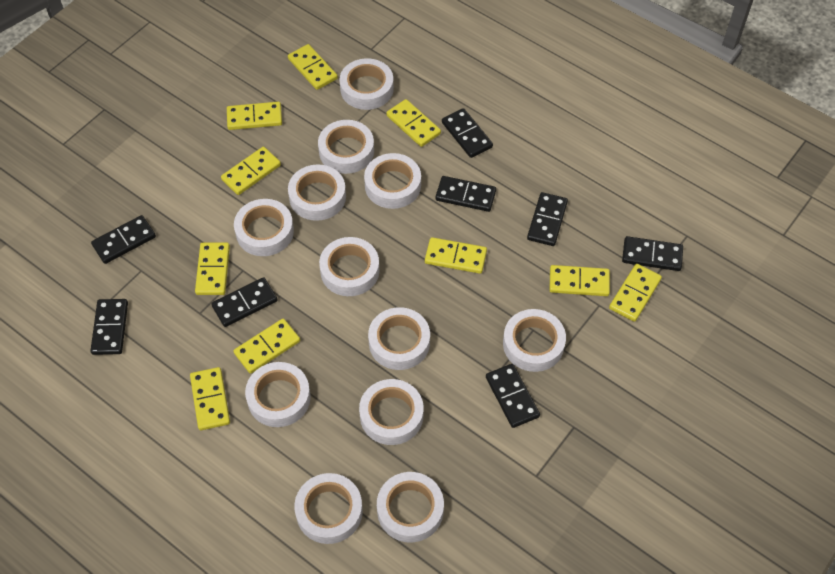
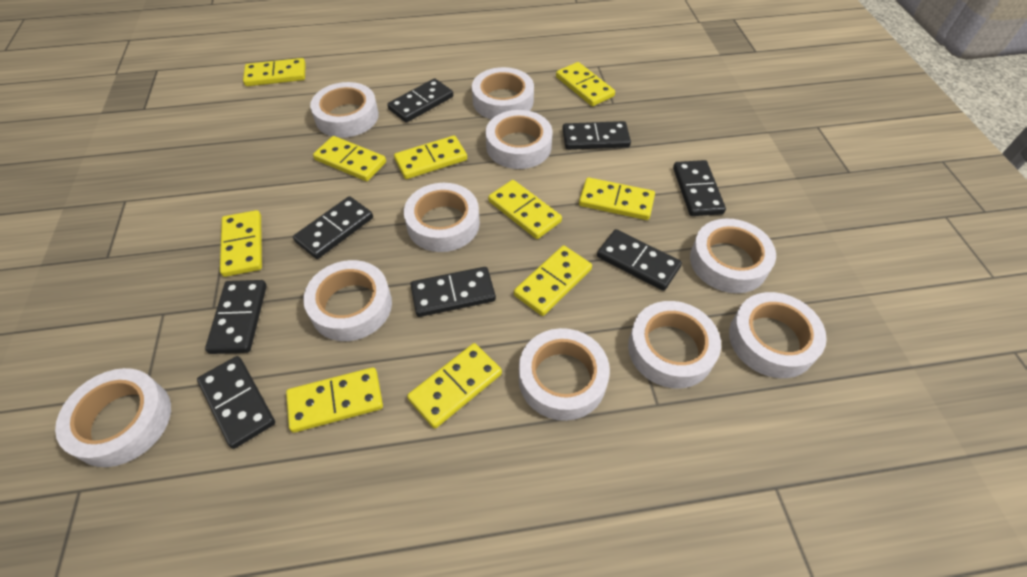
white tape: 12 -> 10

